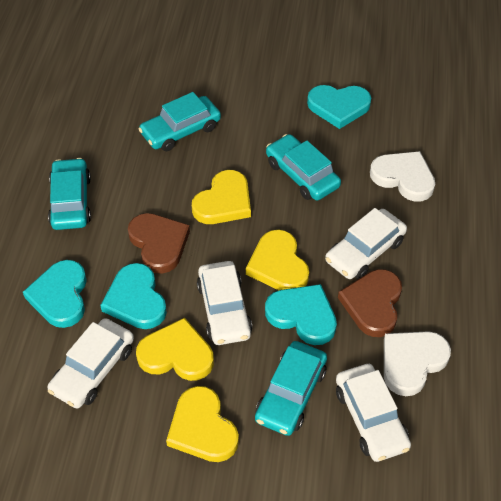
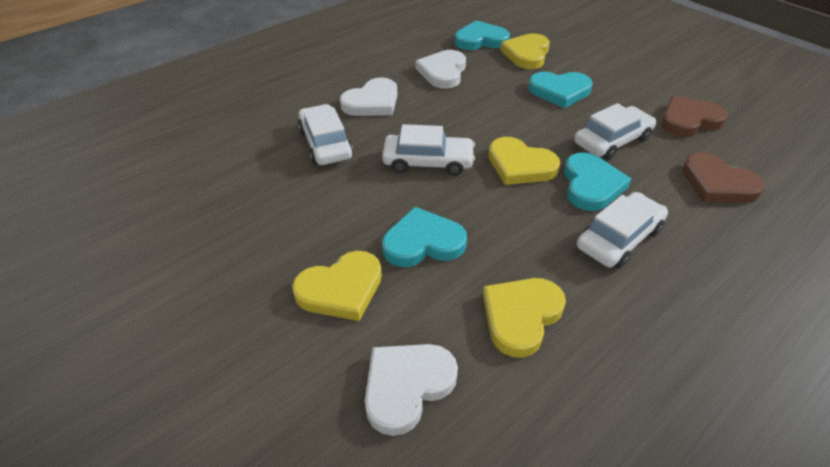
turquoise car: 4 -> 0
white heart: 2 -> 3

